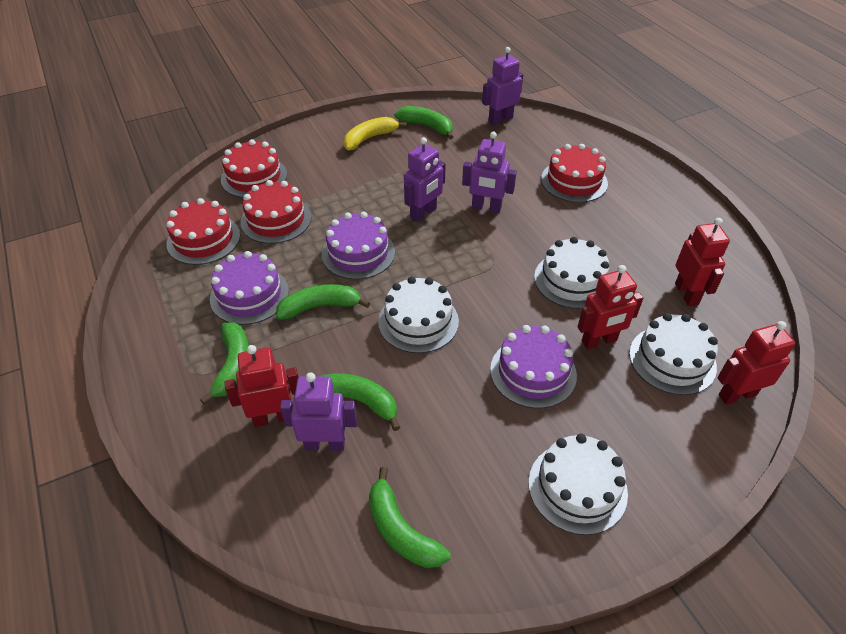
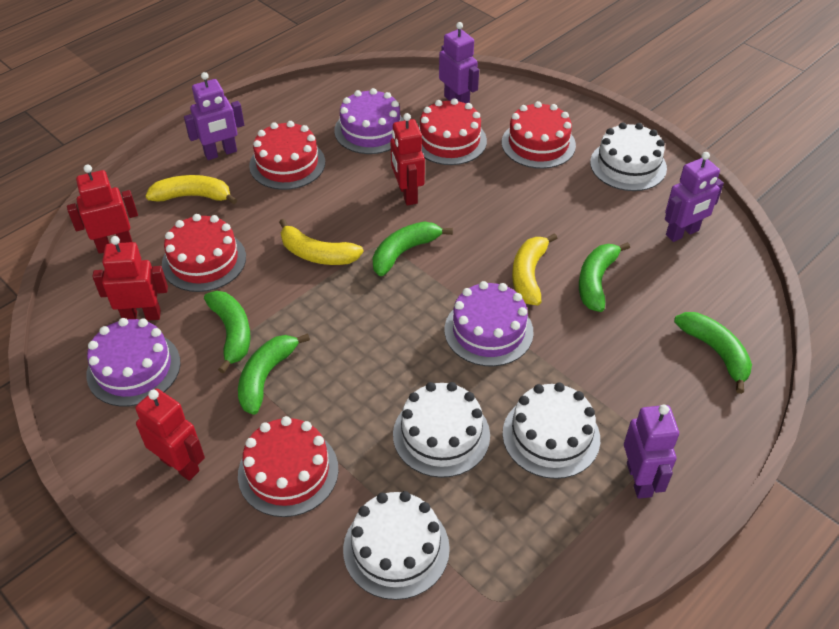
red cake: 4 -> 5
yellow banana: 1 -> 3

